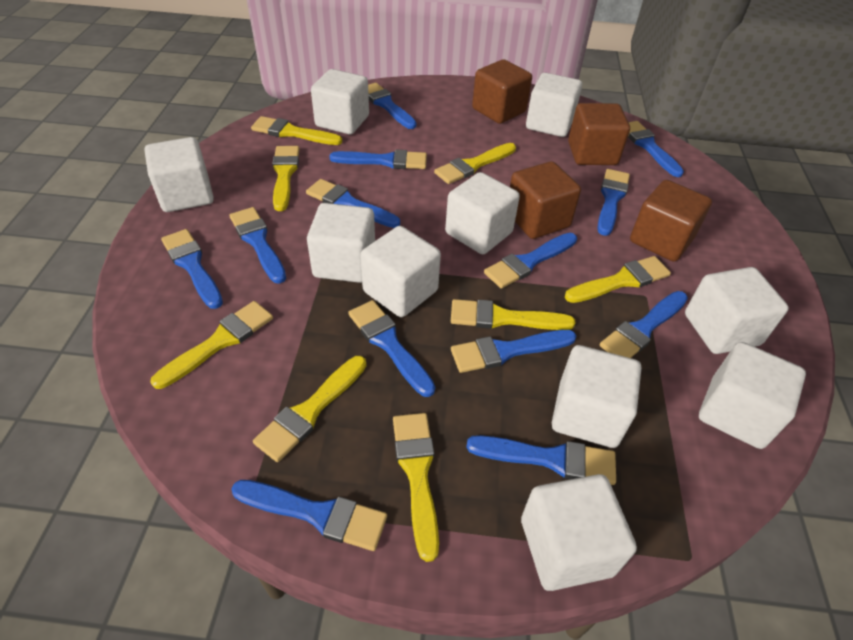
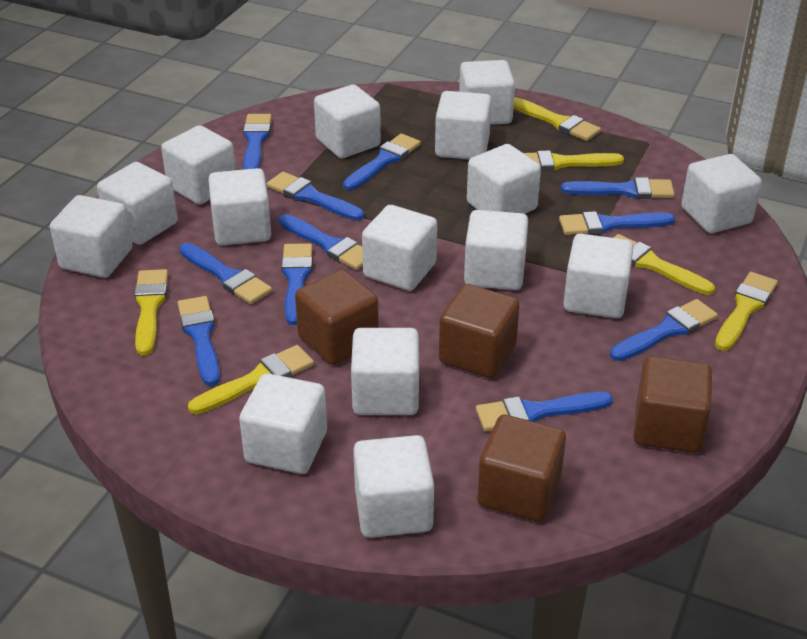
blue brush: 13 -> 11
white cube: 10 -> 15
yellow brush: 8 -> 6

